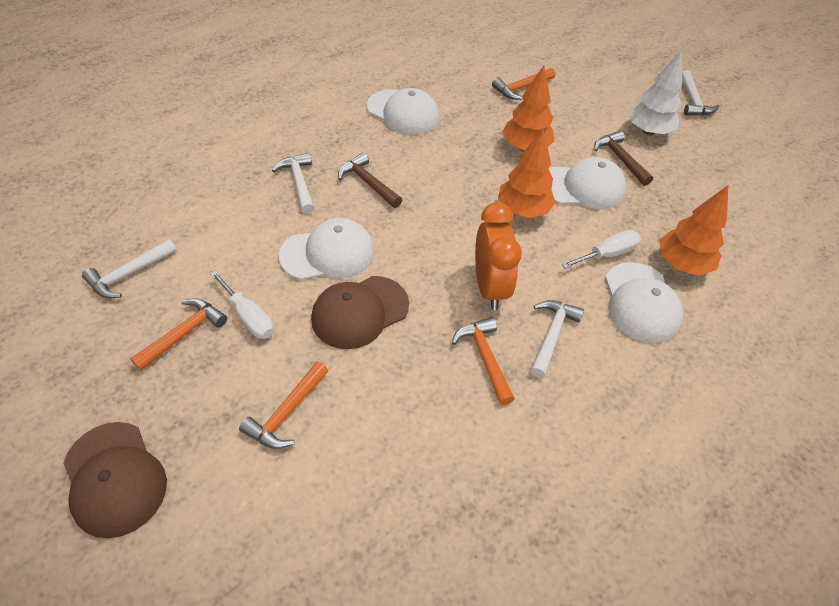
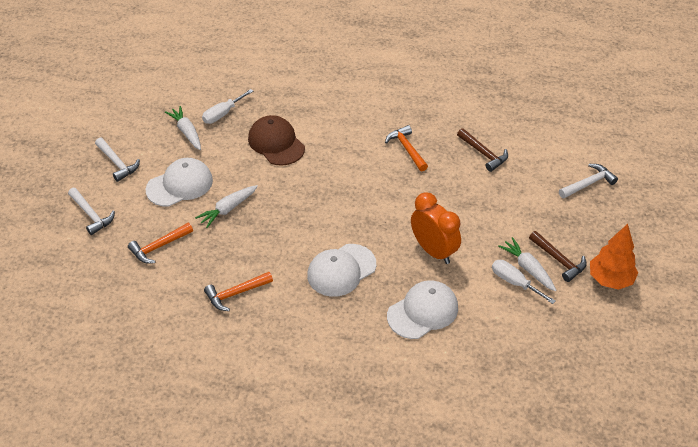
brown cap: 2 -> 1
orange hammer: 4 -> 3
orange tree: 3 -> 1
white cap: 4 -> 3
white carrot: 0 -> 3
white hammer: 4 -> 3
white tree: 1 -> 0

